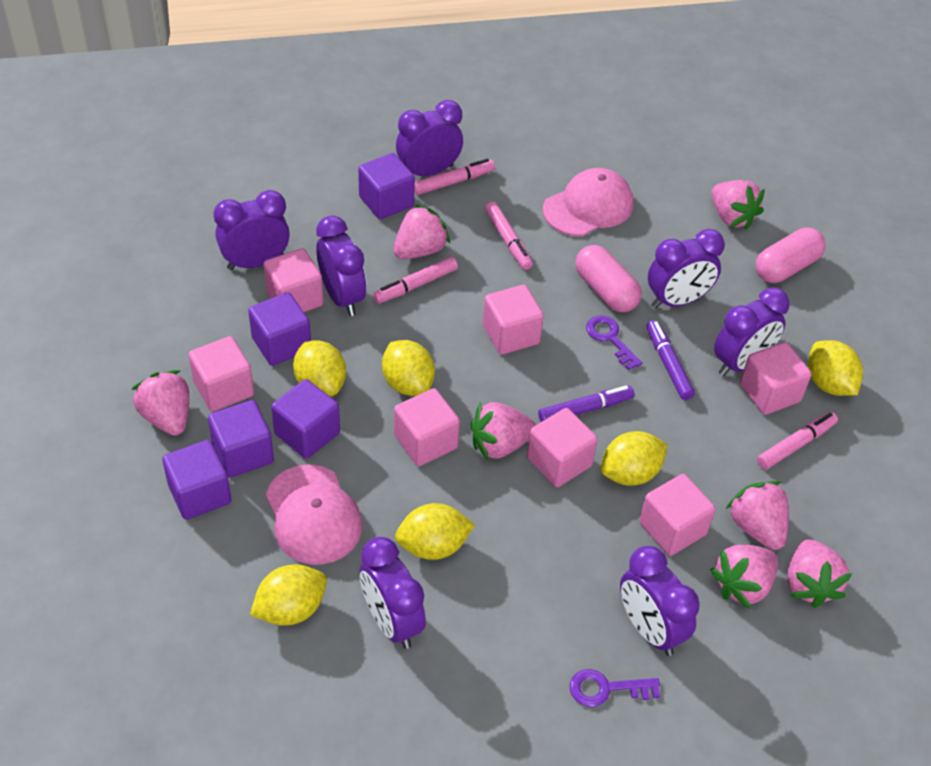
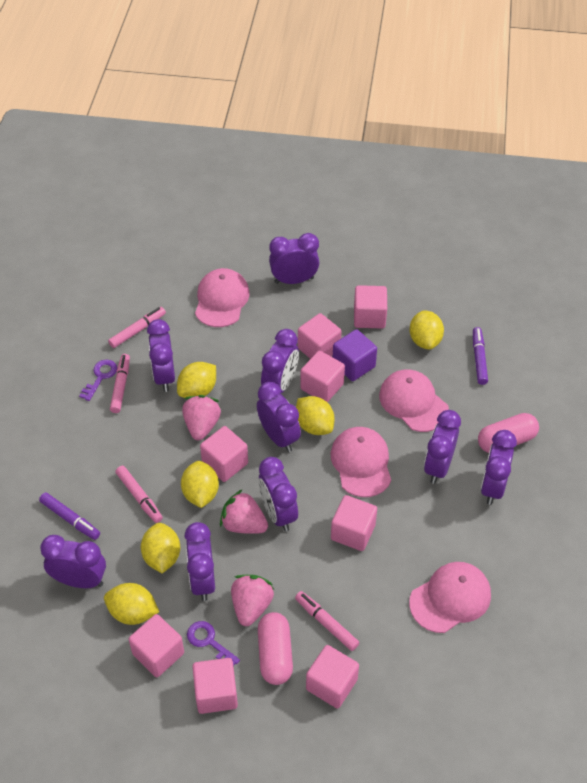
pink cap: 2 -> 4
pink cube: 7 -> 8
pink strawberry: 7 -> 3
purple clock: 7 -> 9
purple cube: 5 -> 1

